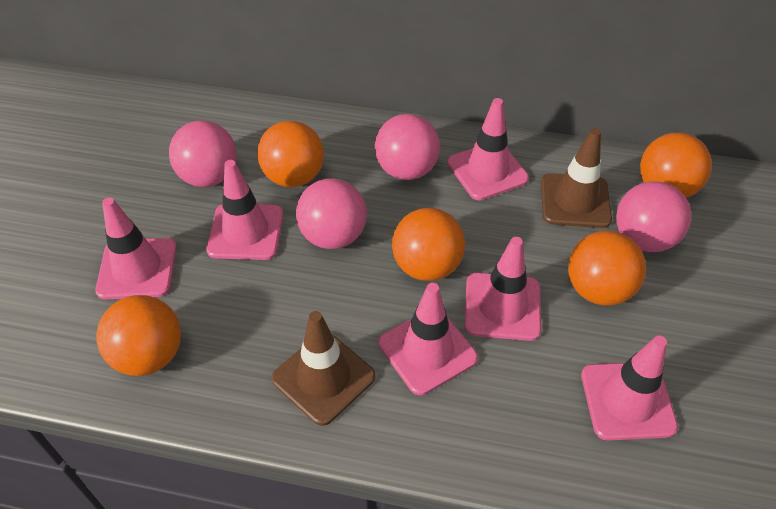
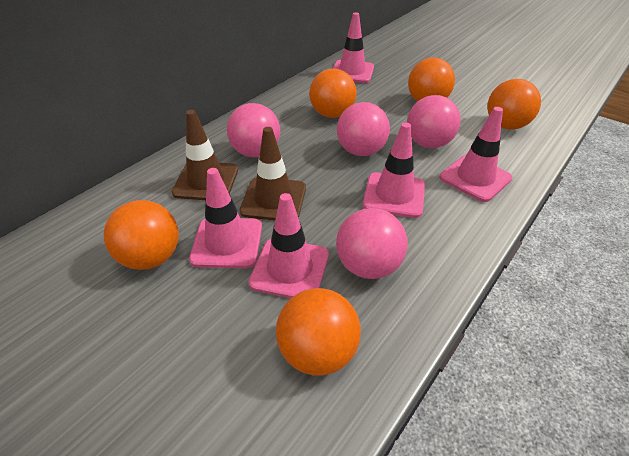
pink traffic cone: 6 -> 5

